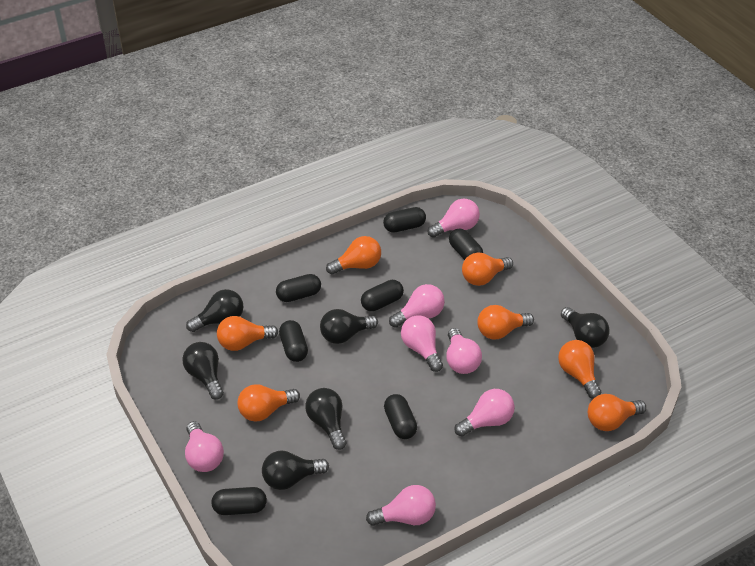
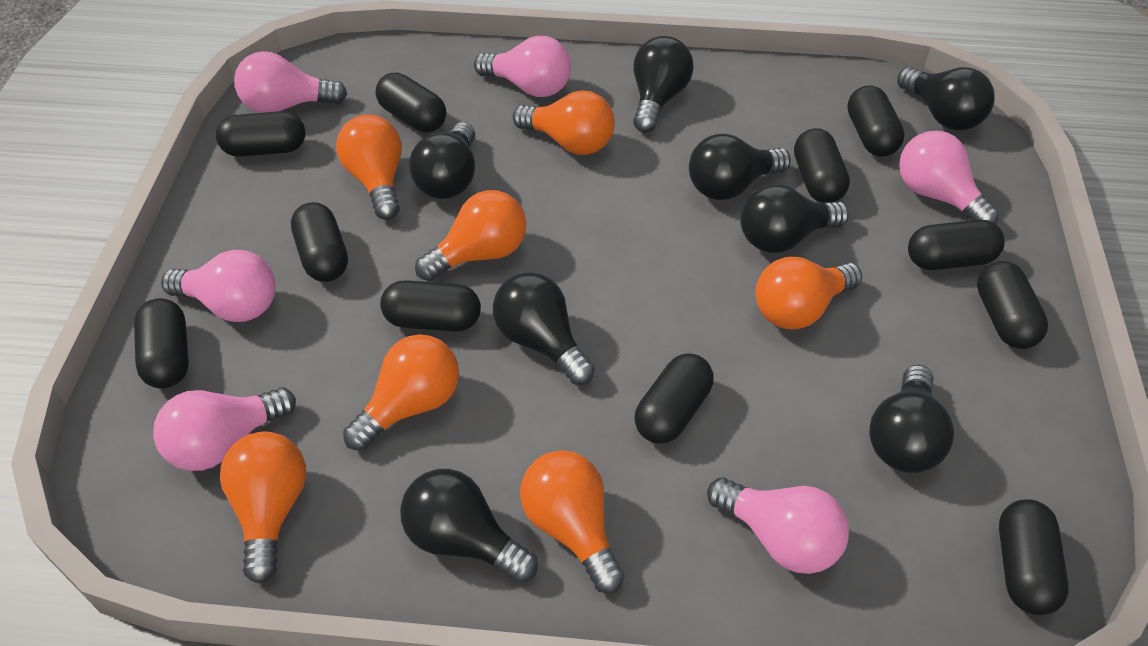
black capsule: 7 -> 11
black light bulb: 6 -> 8
pink light bulb: 7 -> 6

